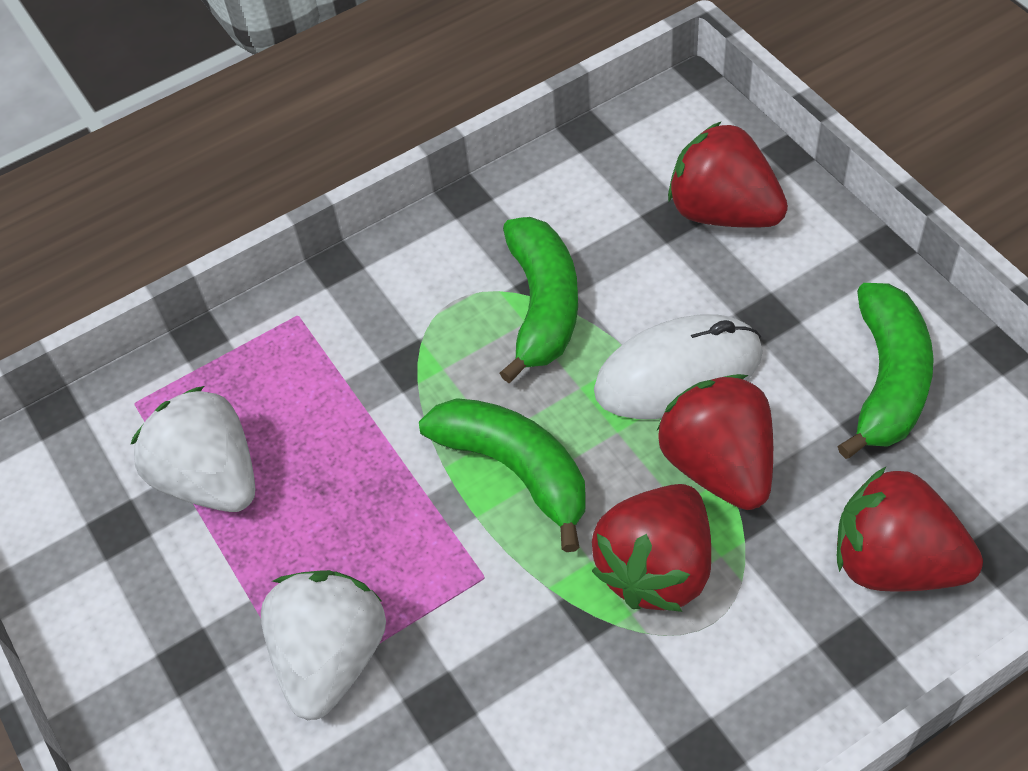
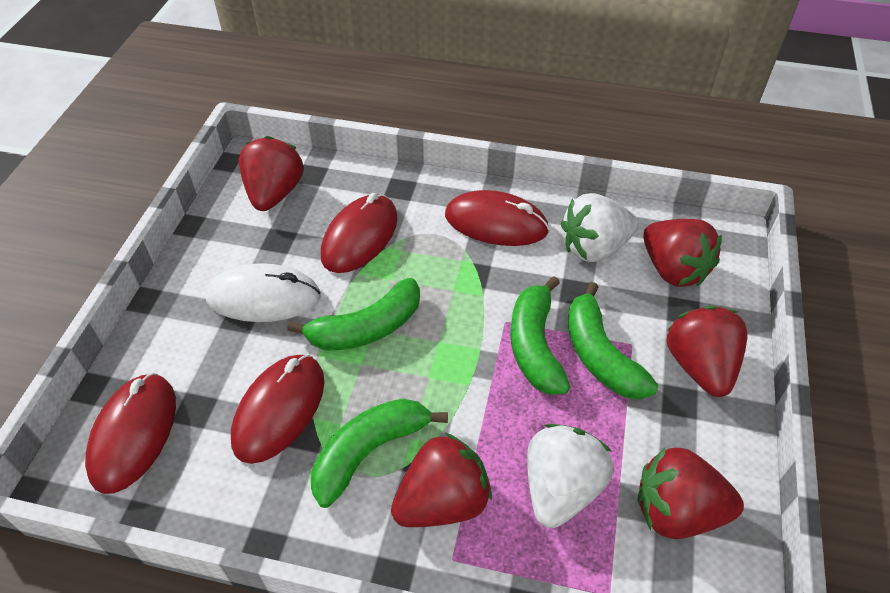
green banana: 3 -> 4
red mouse: 0 -> 4
red strawberry: 4 -> 5

